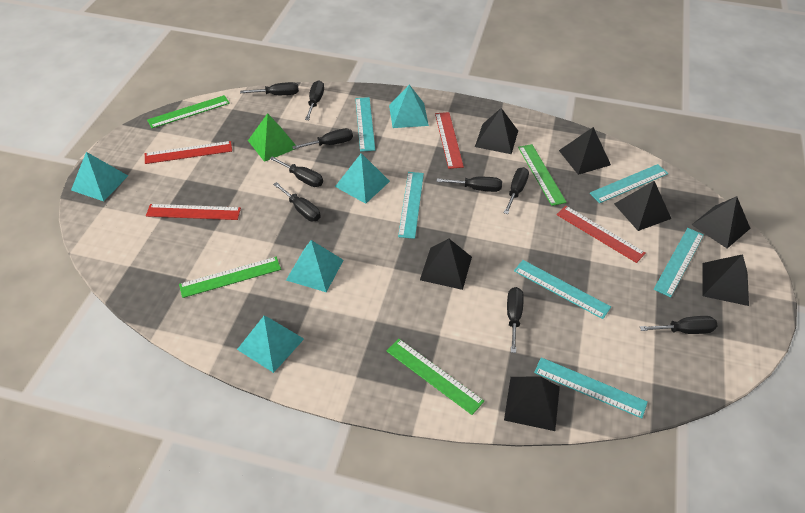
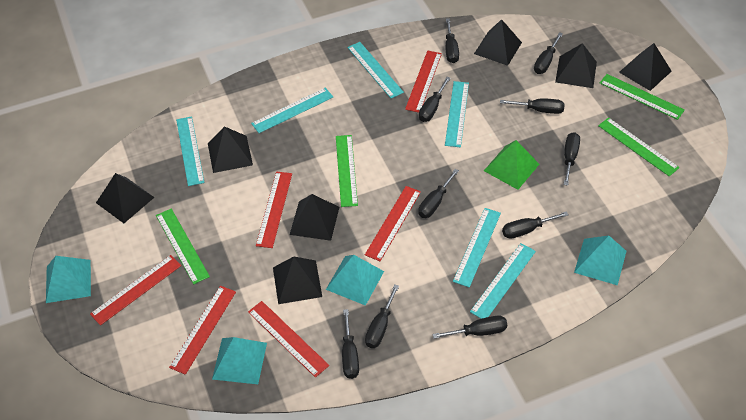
black screwdriver: 9 -> 10
red ruler: 4 -> 6
turquoise pyramid: 5 -> 4

